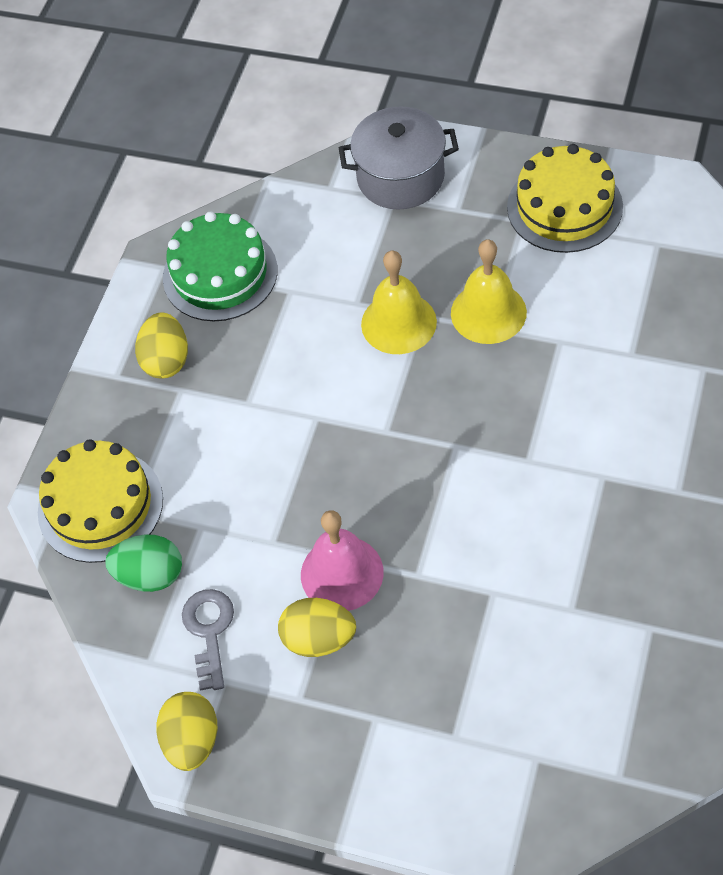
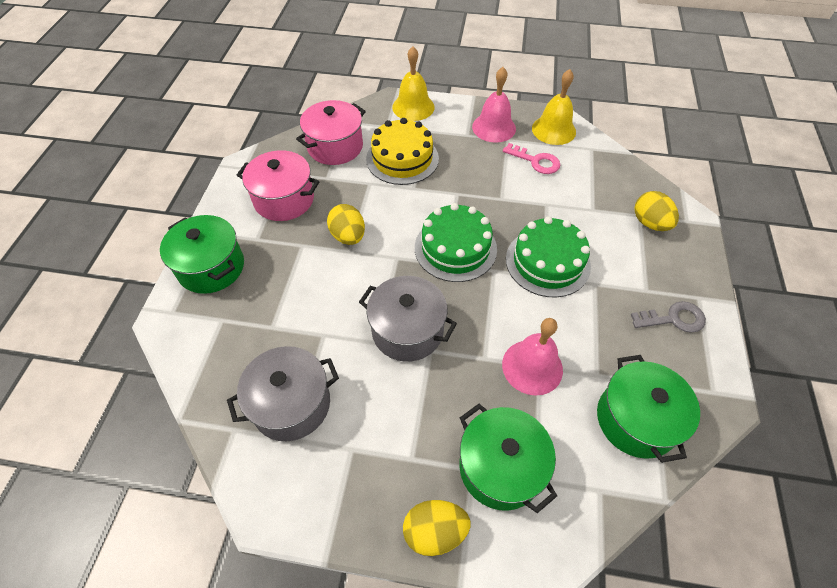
green cake: 1 -> 2
green egg: 1 -> 0
green pot: 0 -> 3
grey pot: 1 -> 2
pink bell: 1 -> 2
pink key: 0 -> 1
pink pot: 0 -> 2
yellow cake: 2 -> 1

